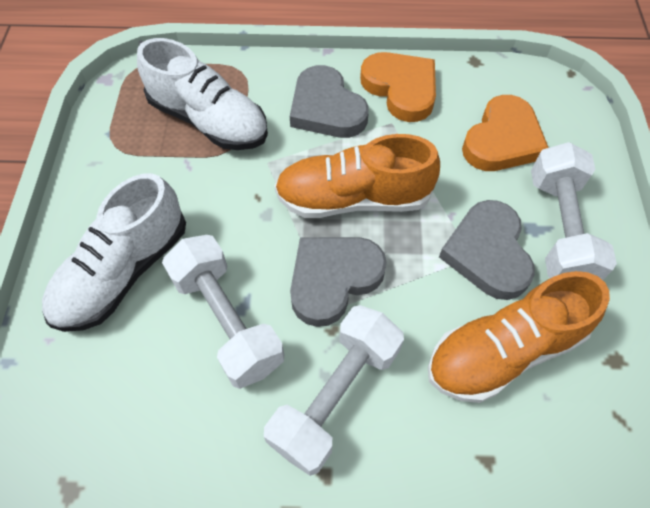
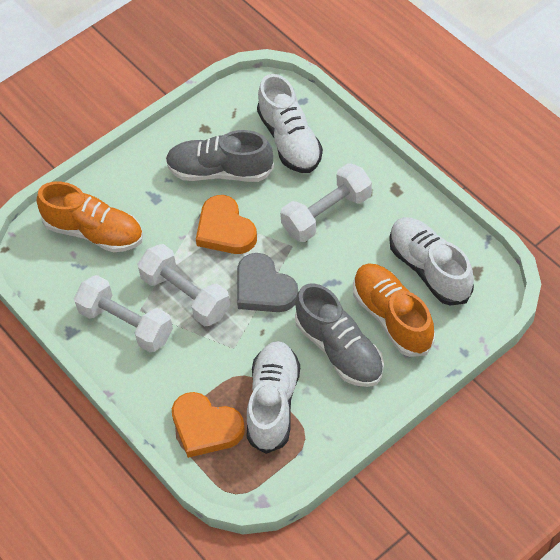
grey heart: 3 -> 1
grey shoe: 0 -> 2
white shoe: 2 -> 3

